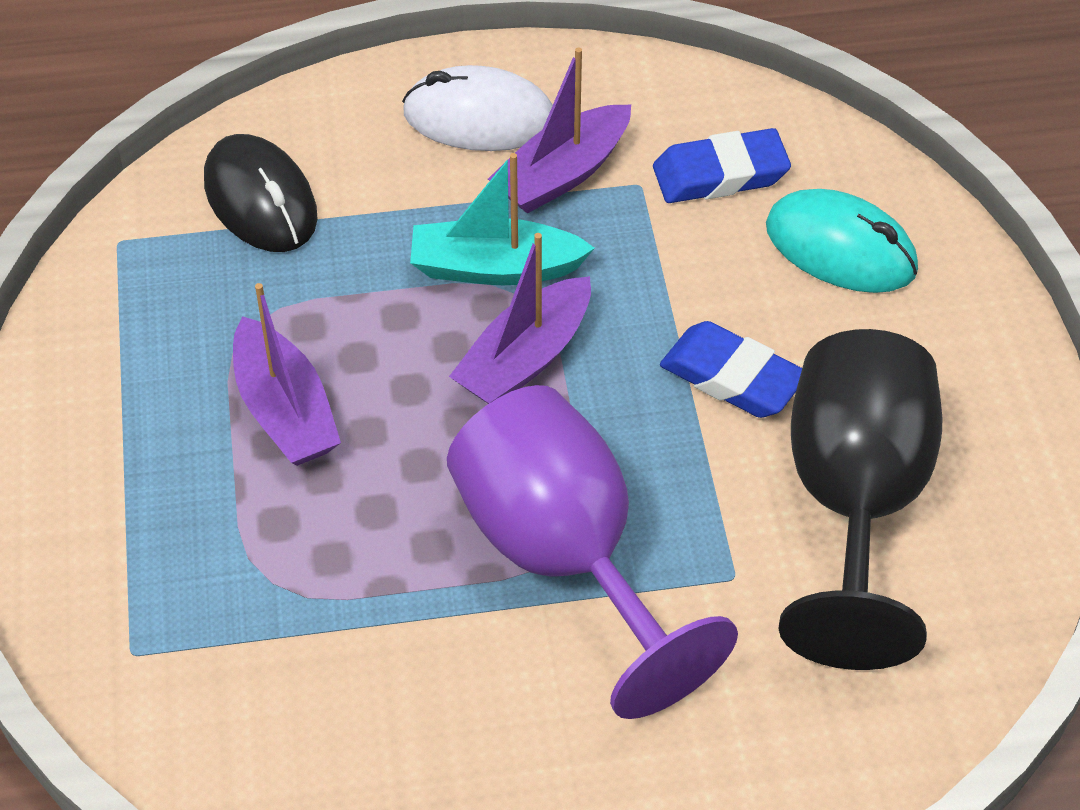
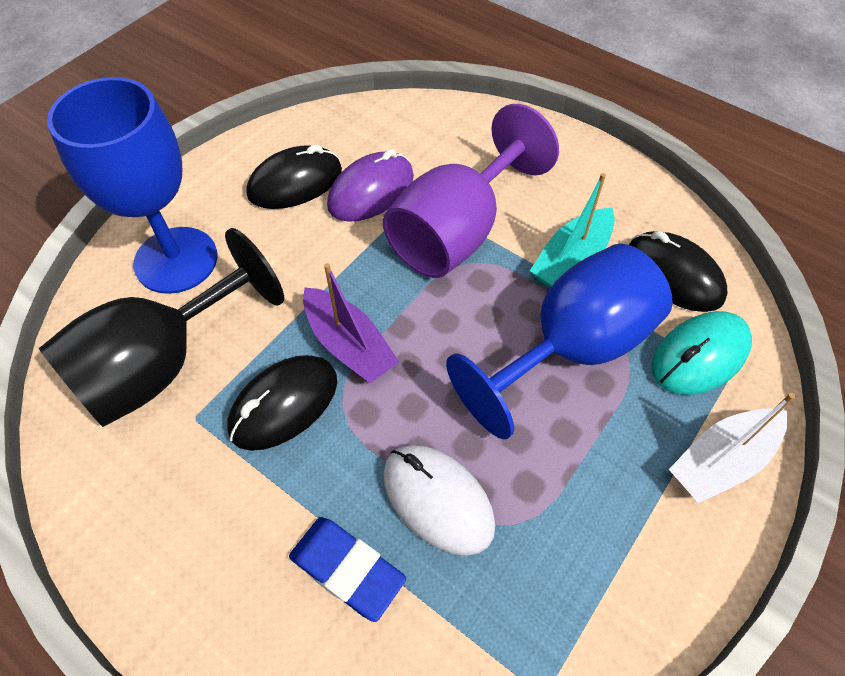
black mouse: 1 -> 3
blue eraser: 2 -> 1
blue goblet: 0 -> 2
purple boat: 3 -> 1
purple mouse: 0 -> 1
white boat: 0 -> 1

